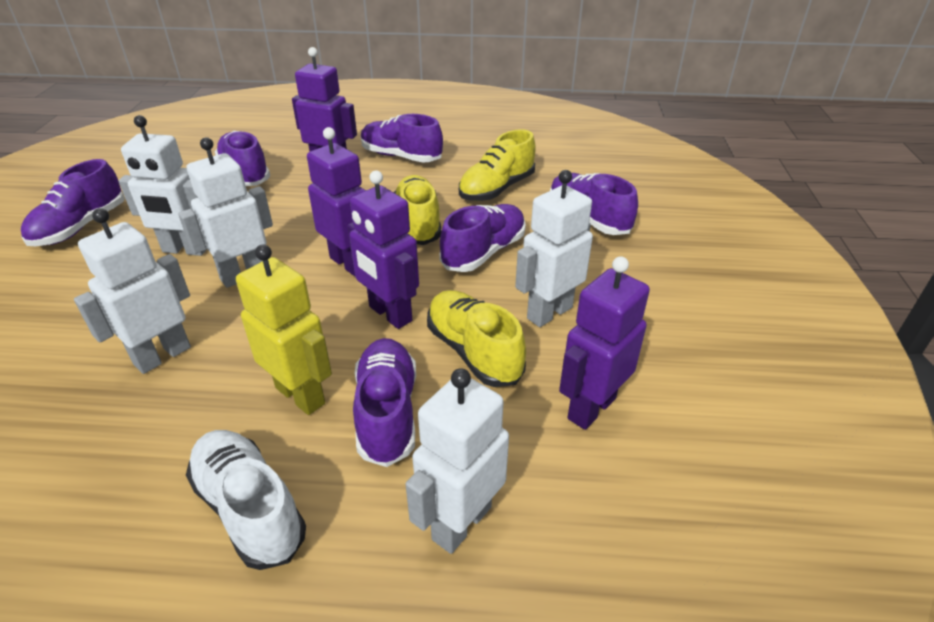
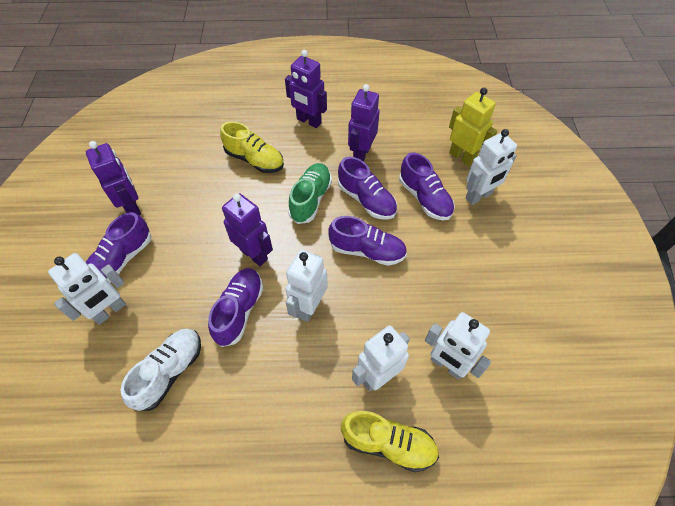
green shoe: 0 -> 1
purple shoe: 6 -> 5
yellow shoe: 3 -> 2

